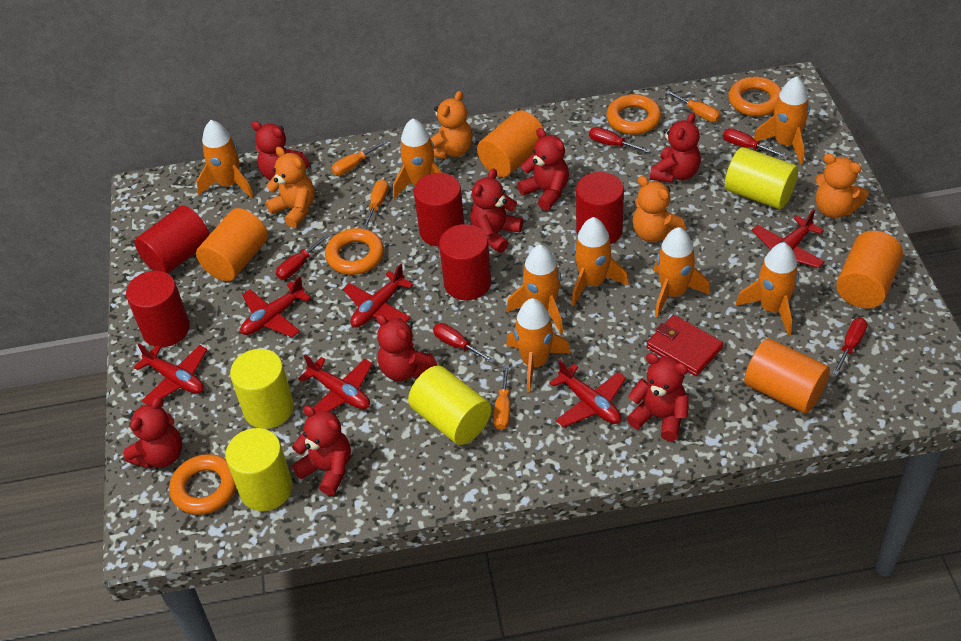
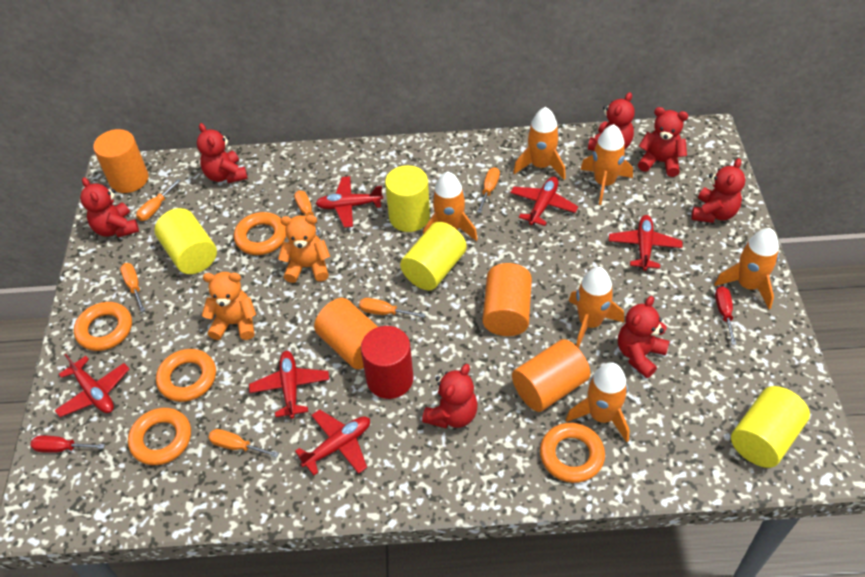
orange ring: 4 -> 5
orange rocket: 8 -> 6
orange screwdriver: 4 -> 6
orange teddy bear: 4 -> 2
red cylinder: 5 -> 1
red screwdriver: 5 -> 2
red teddy bear: 8 -> 7
red wallet: 1 -> 0

